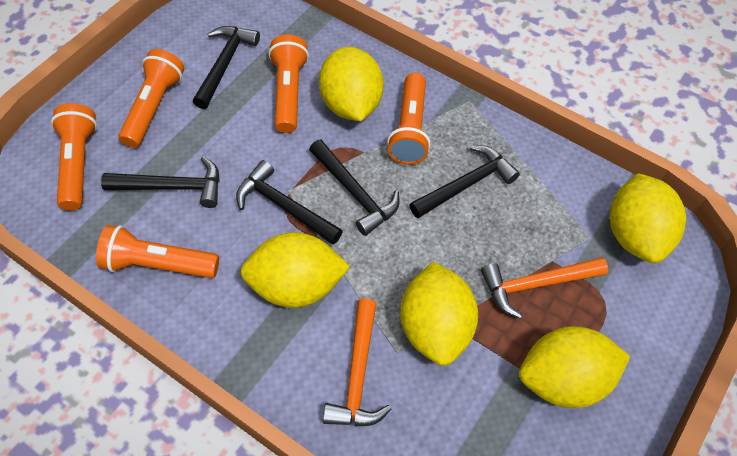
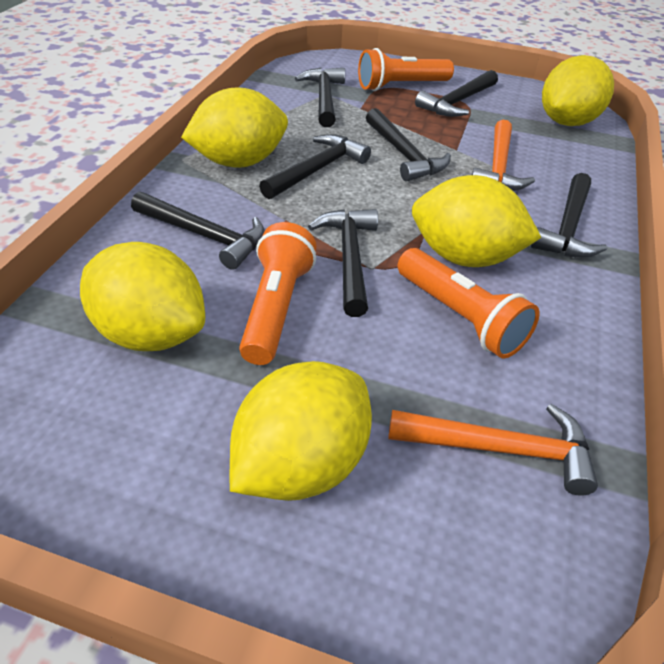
black hammer: 5 -> 7
orange flashlight: 5 -> 3

